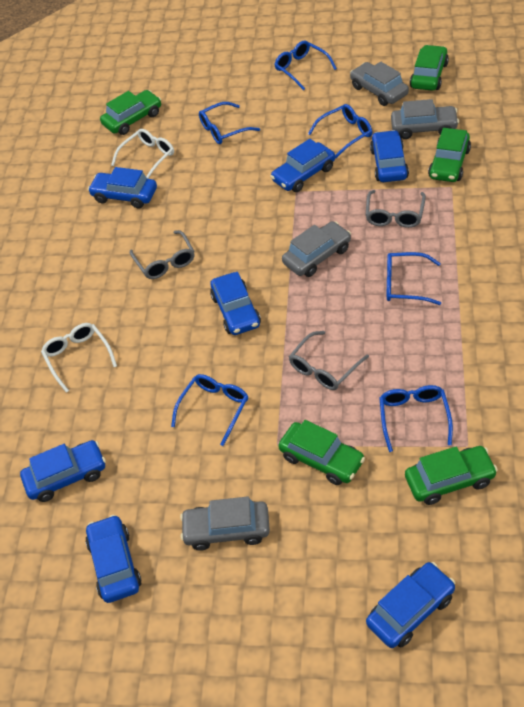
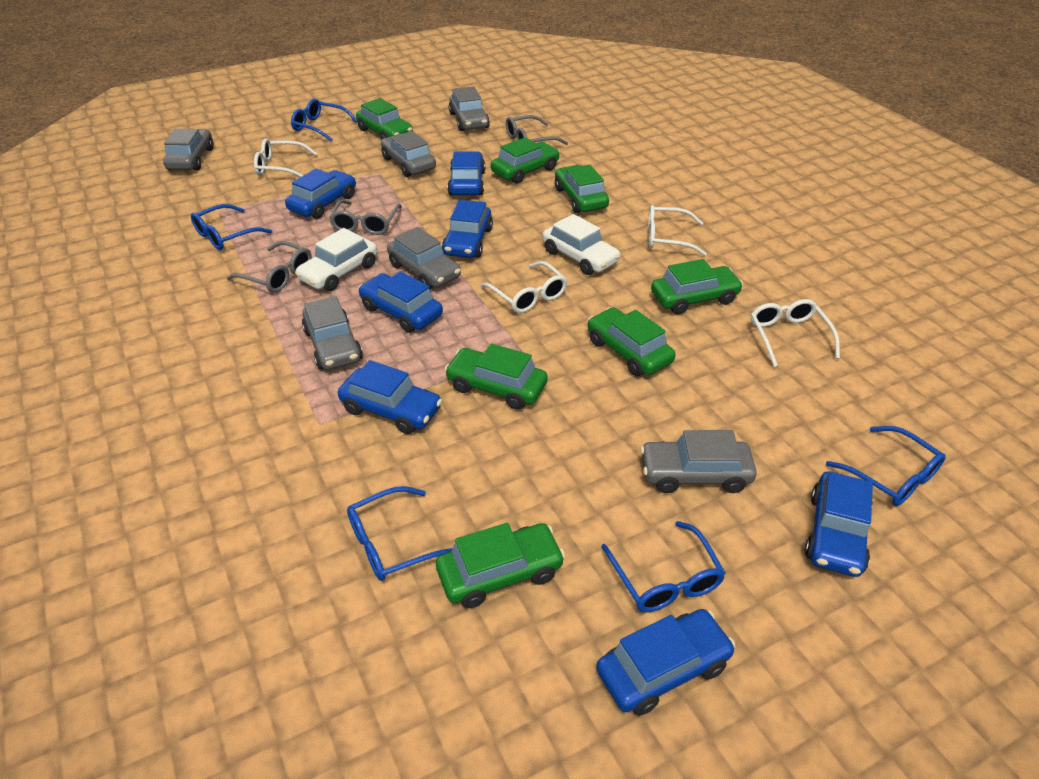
blue glasses: 6 -> 5
green car: 5 -> 7
grey car: 4 -> 6
white car: 0 -> 2
white glasses: 2 -> 4

